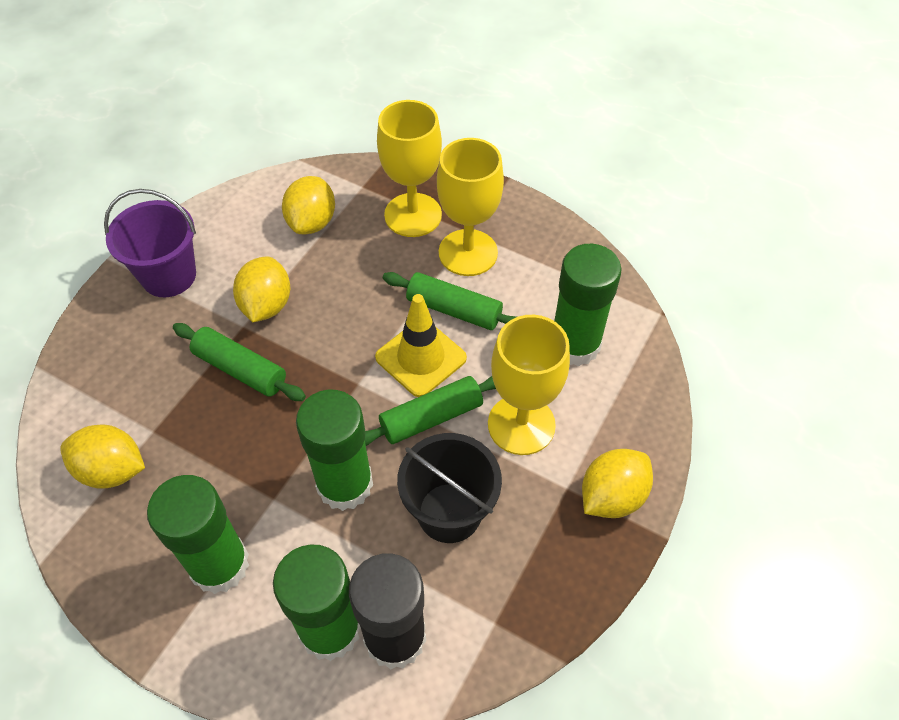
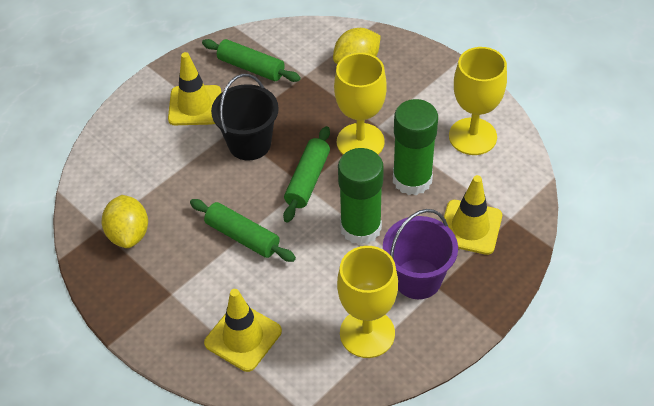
black glue stick: 1 -> 0
green glue stick: 4 -> 2
yellow lemon: 4 -> 2
yellow traffic cone: 1 -> 3

